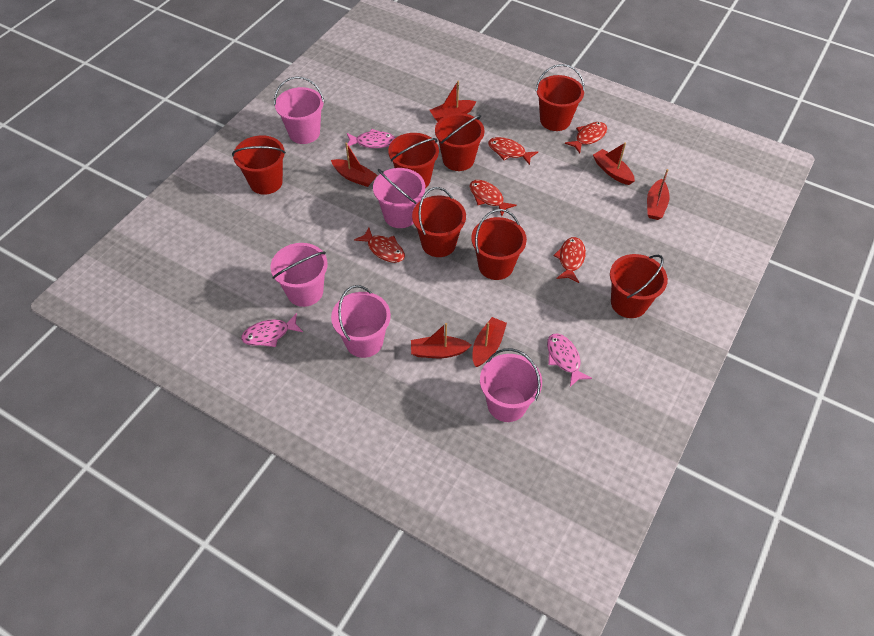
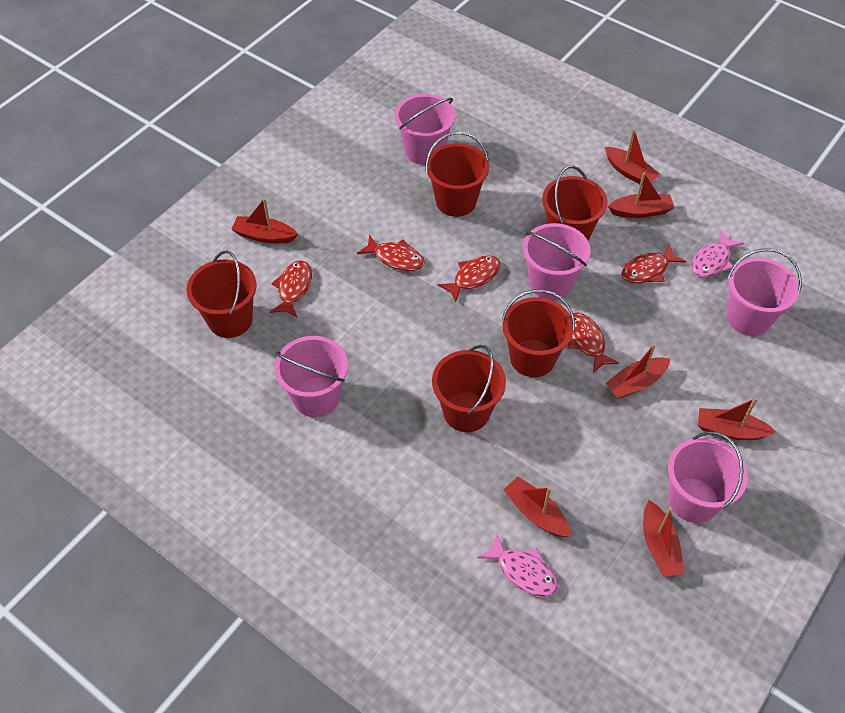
pink fish: 3 -> 2
red boat: 6 -> 7
red bucket: 7 -> 5

